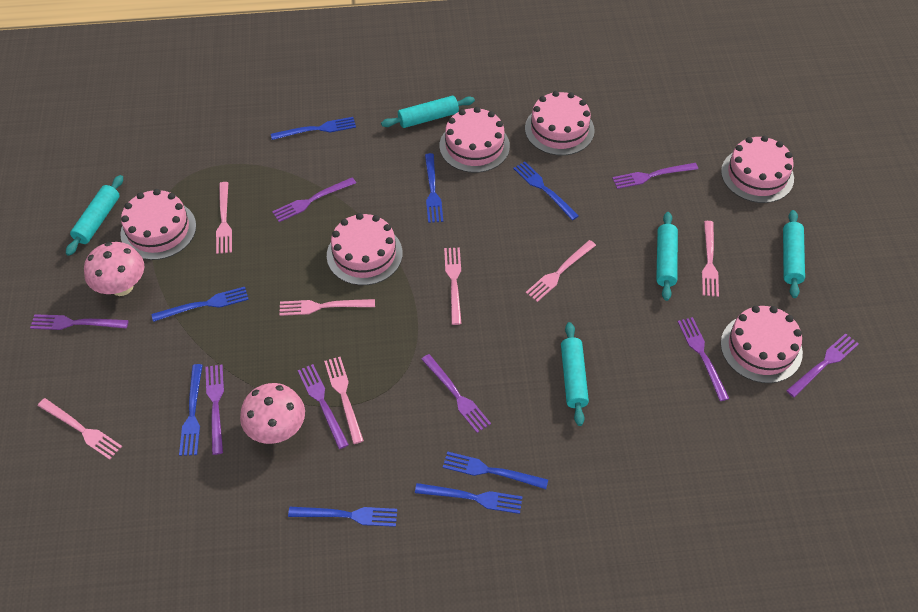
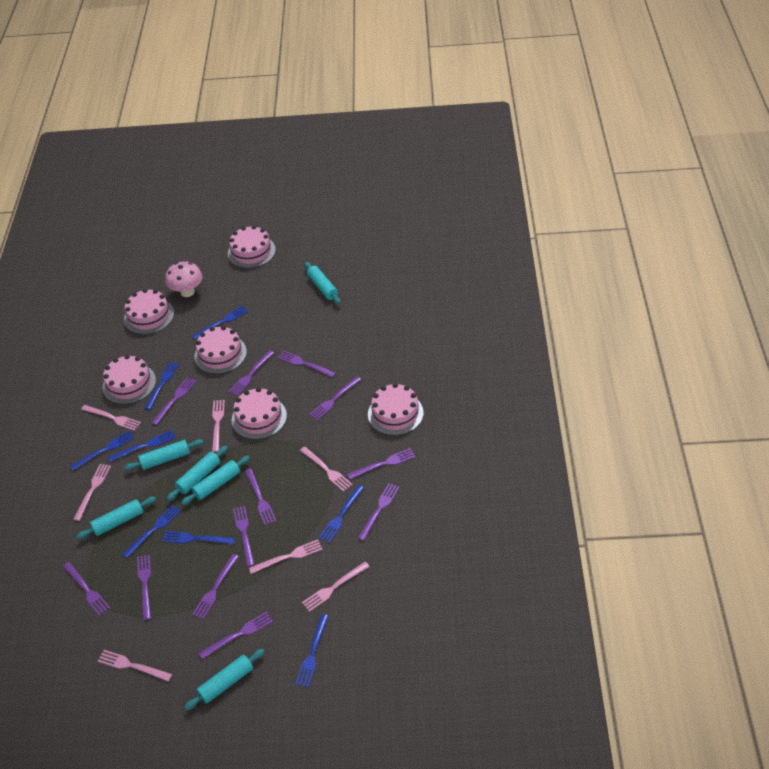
pink mushroom: 2 -> 1
purple fork: 8 -> 12
turquoise rolling pin: 5 -> 6

